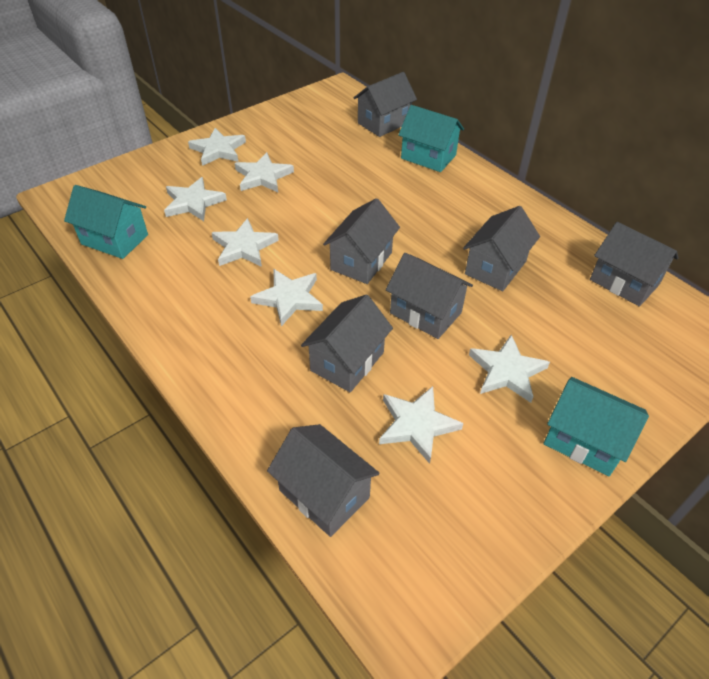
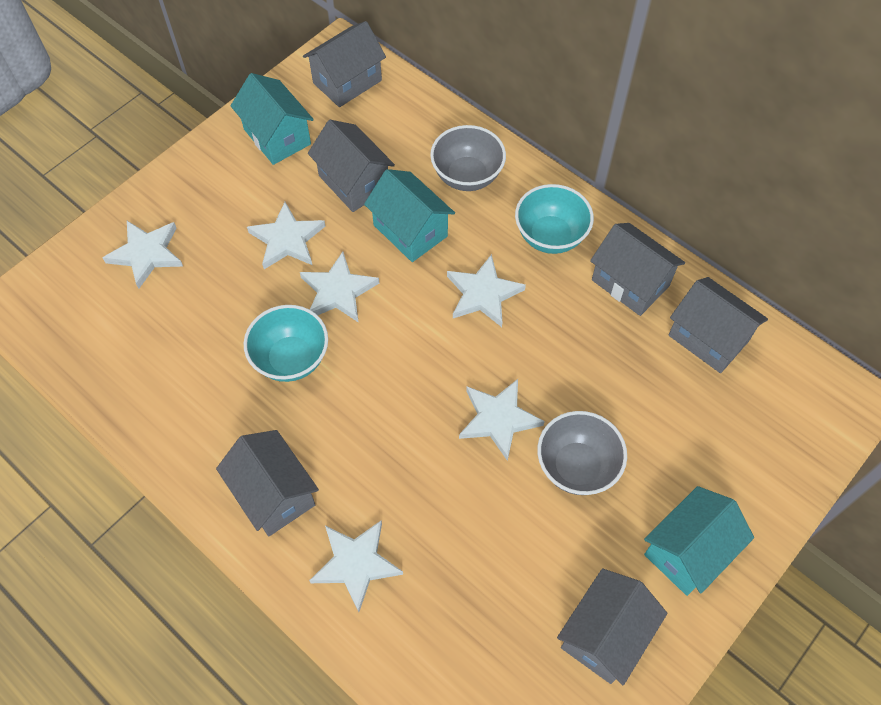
grey bowl: 0 -> 2
grey house: 7 -> 6
turquoise bowl: 0 -> 2
white star: 7 -> 6

